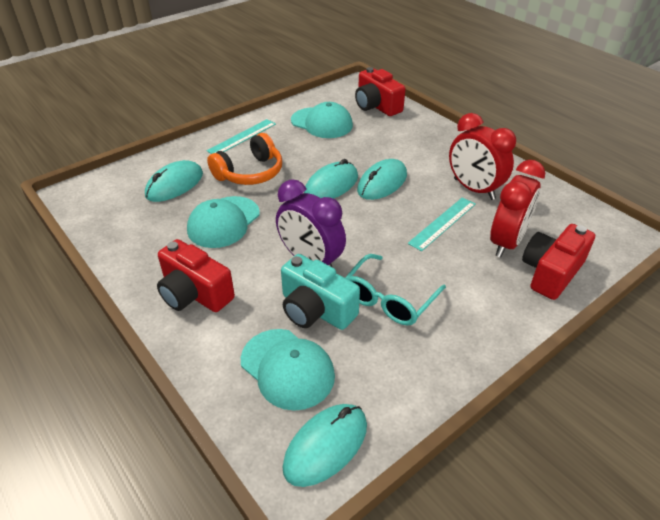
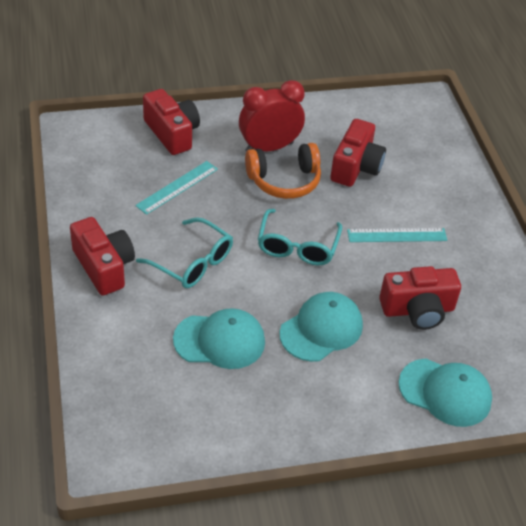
purple clock: 1 -> 0
red camera: 3 -> 4
red clock: 2 -> 1
turquoise camera: 1 -> 0
turquoise glasses: 1 -> 2
turquoise mouse: 4 -> 0

